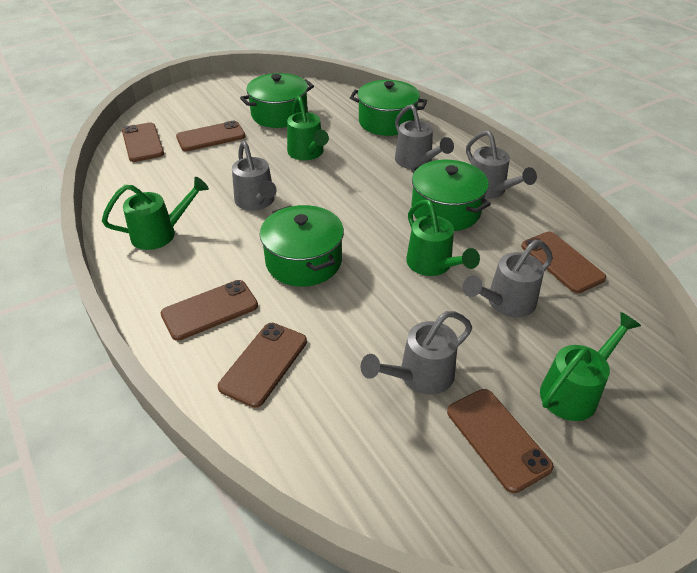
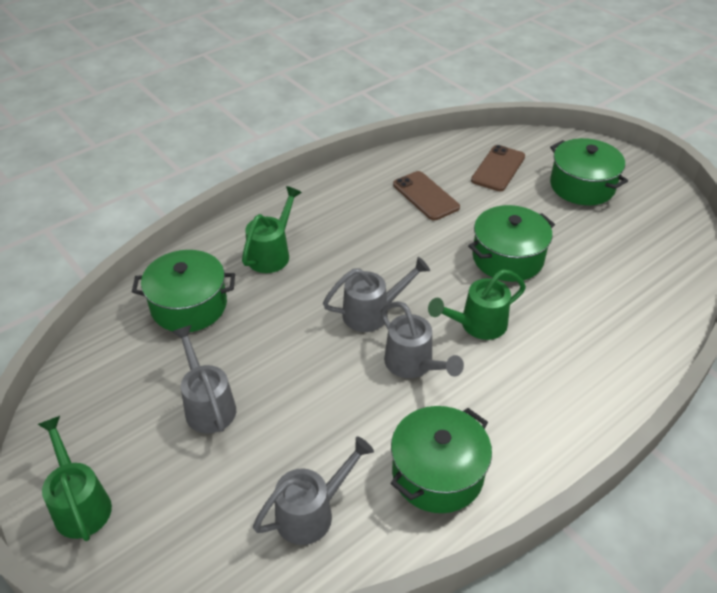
brown phone: 6 -> 2
green watering can: 4 -> 3
grey watering can: 5 -> 4

